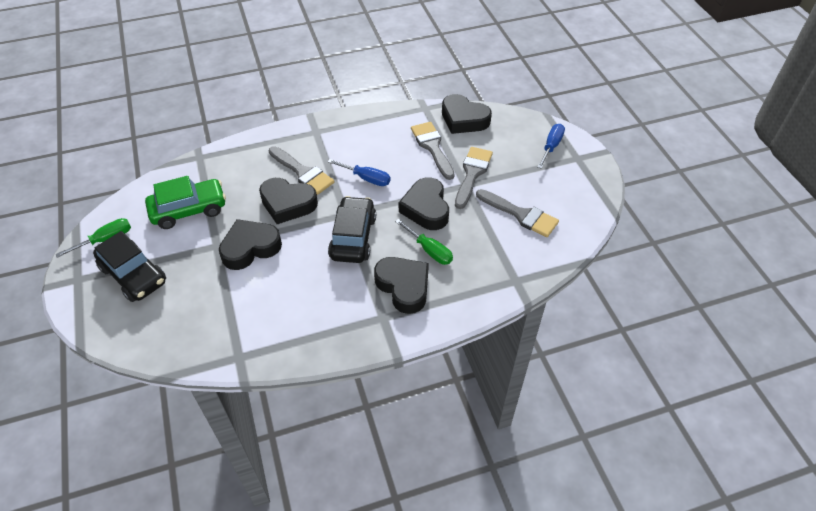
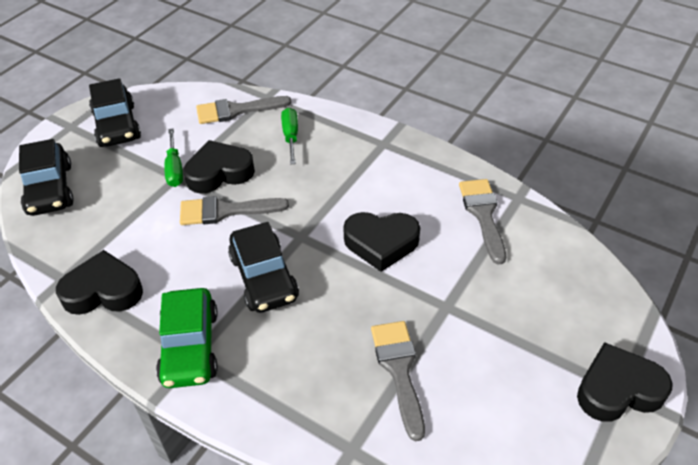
black car: 2 -> 3
black heart: 5 -> 4
blue screwdriver: 2 -> 0

